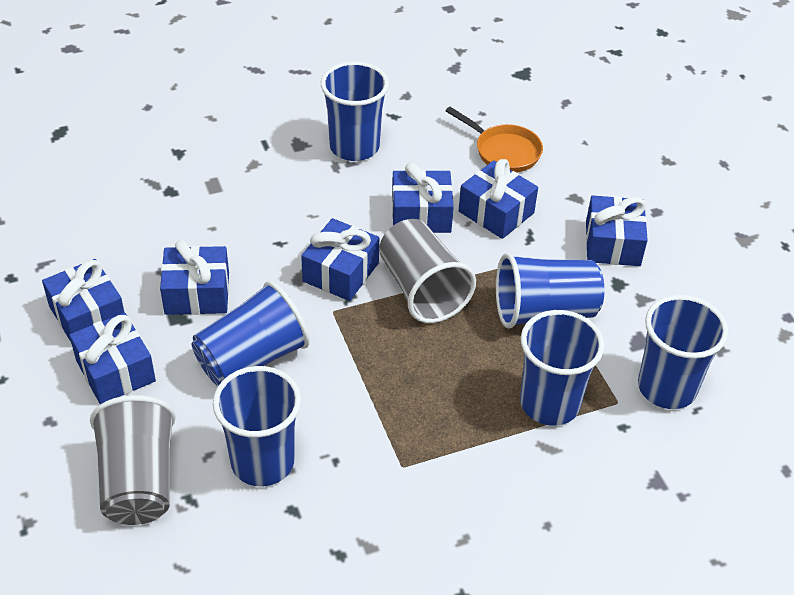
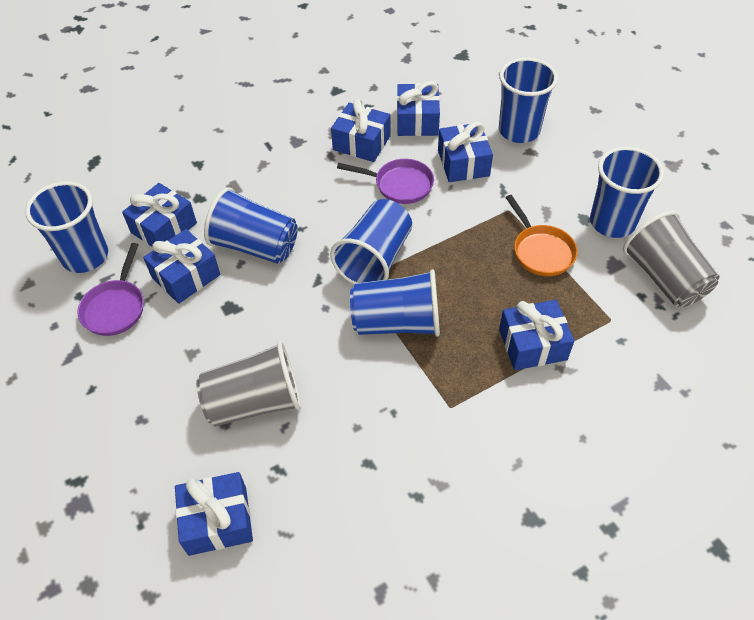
purple pan: 0 -> 2

